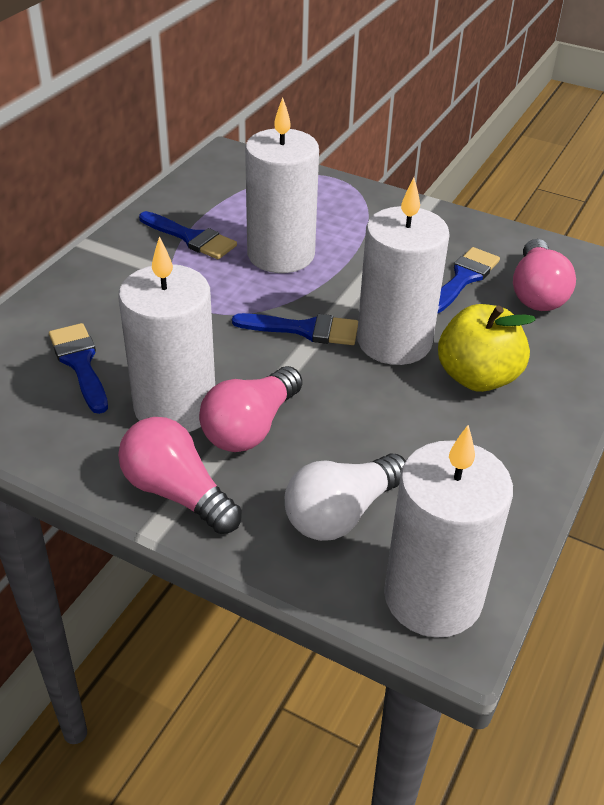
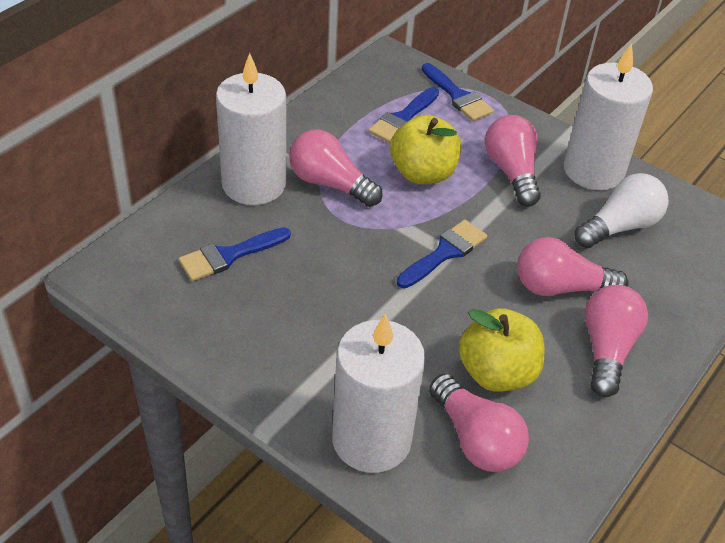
pink light bulb: 3 -> 5
white candle: 4 -> 3
yellow apple: 1 -> 2

